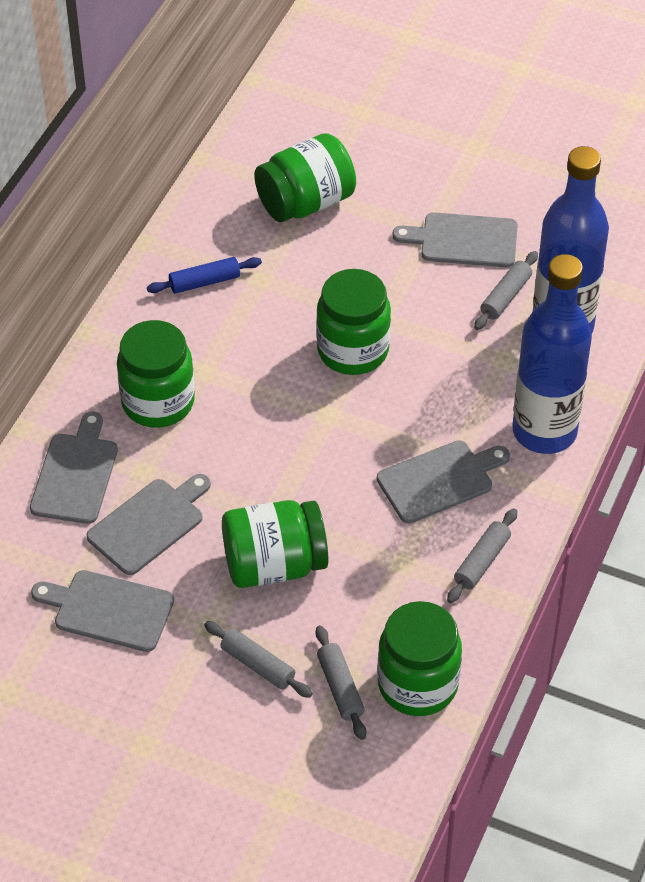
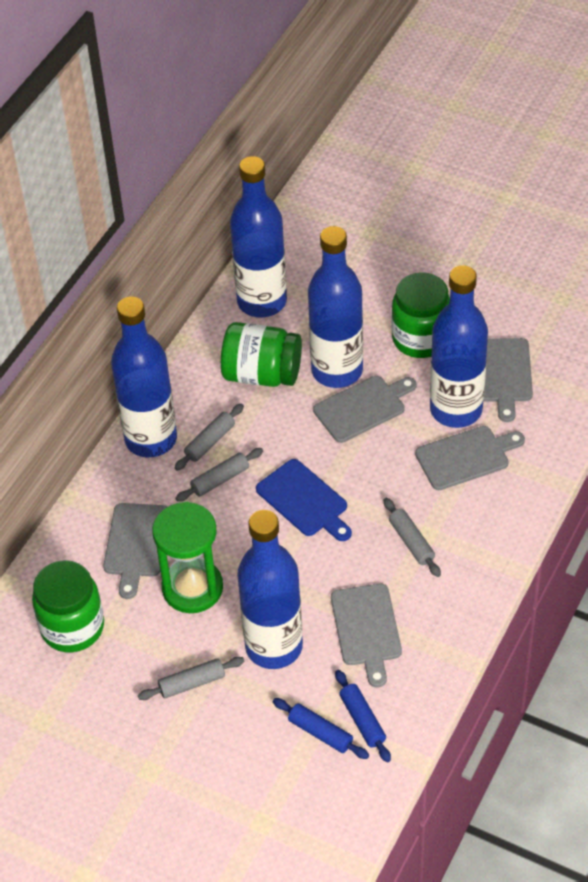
blue bottle: 2 -> 5
blue cutting board: 0 -> 1
blue rolling pin: 1 -> 2
green hourglass: 0 -> 1
green jar: 5 -> 3

